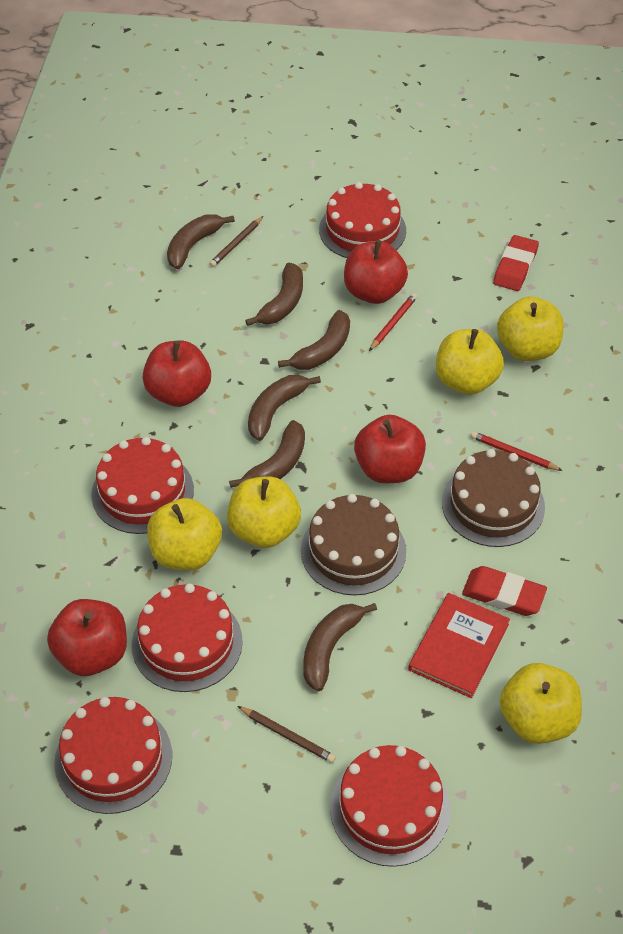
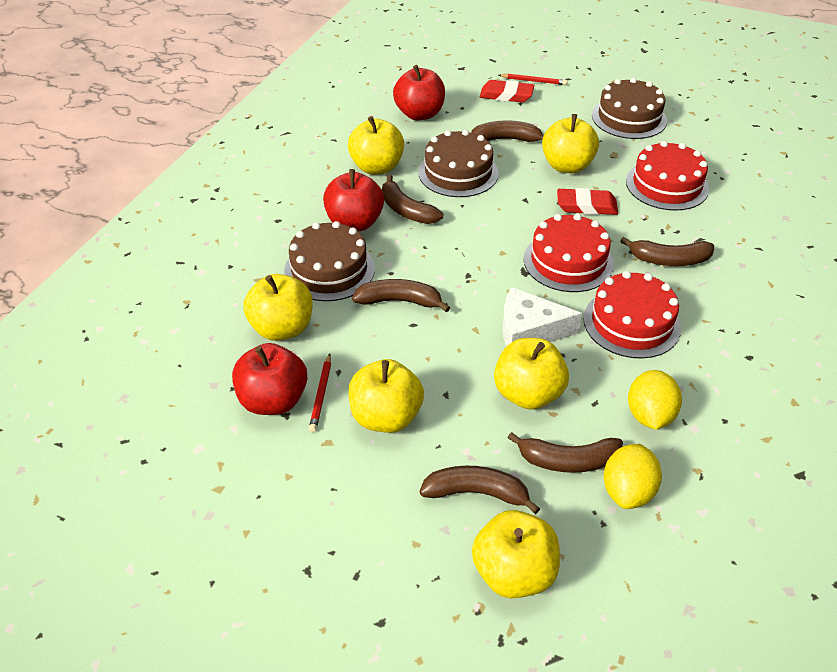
brown cake: 2 -> 3
brown pencil: 2 -> 0
red apple: 4 -> 3
red book: 1 -> 0
red cake: 5 -> 3
white cheese: 0 -> 1
yellow apple: 5 -> 6
yellow lemon: 0 -> 2

